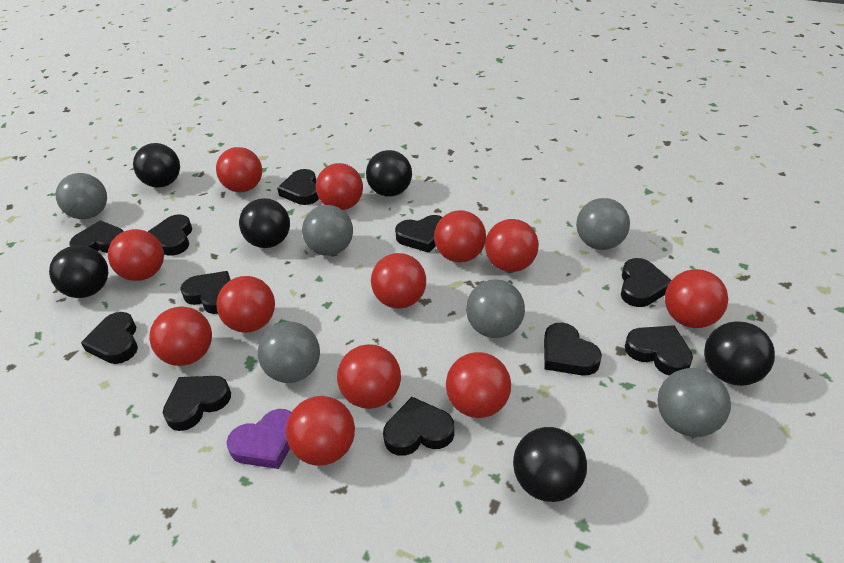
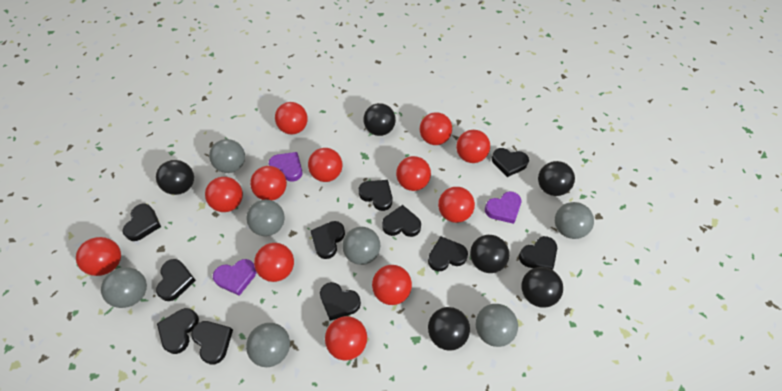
grey ball: 6 -> 7
purple heart: 1 -> 3

